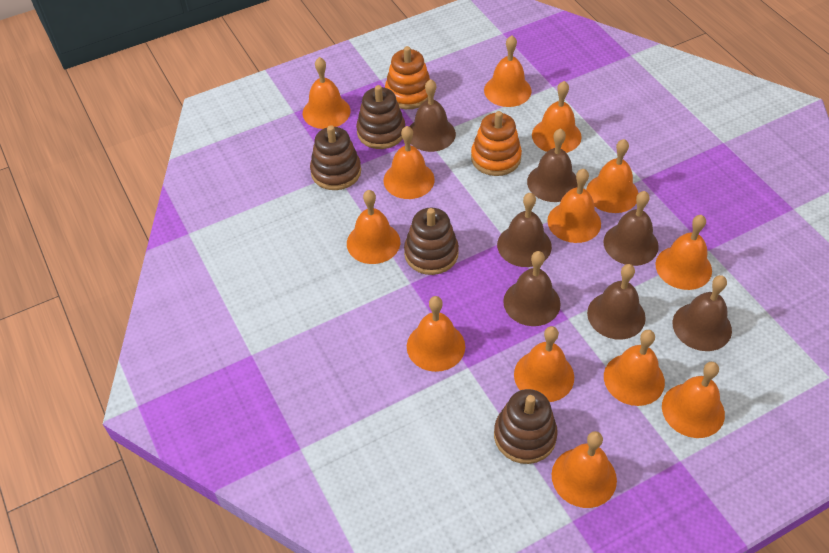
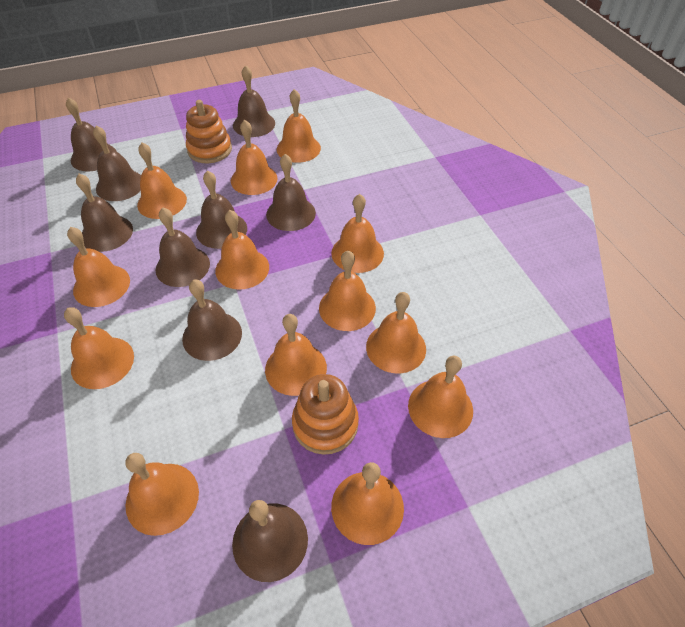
brown bell: 7 -> 9
brown stacking toy: 4 -> 0

